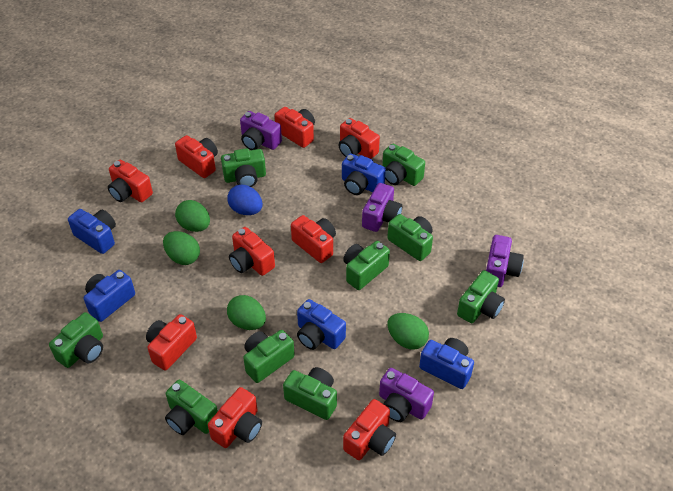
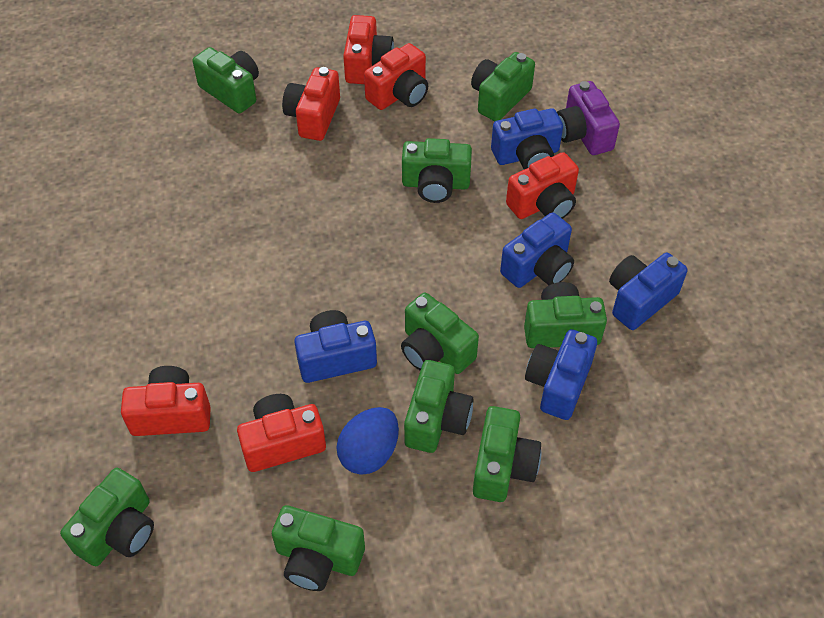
green egg: 4 -> 0
purple camera: 4 -> 1
red camera: 9 -> 6

